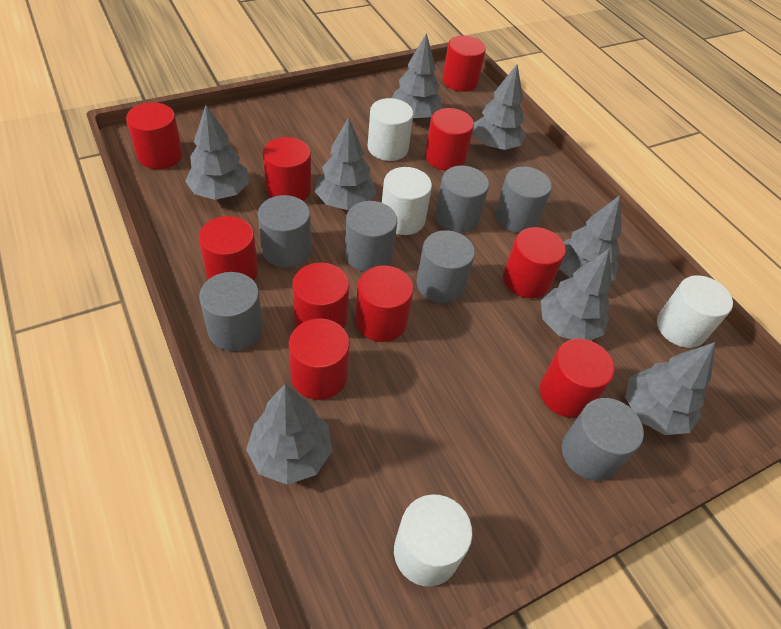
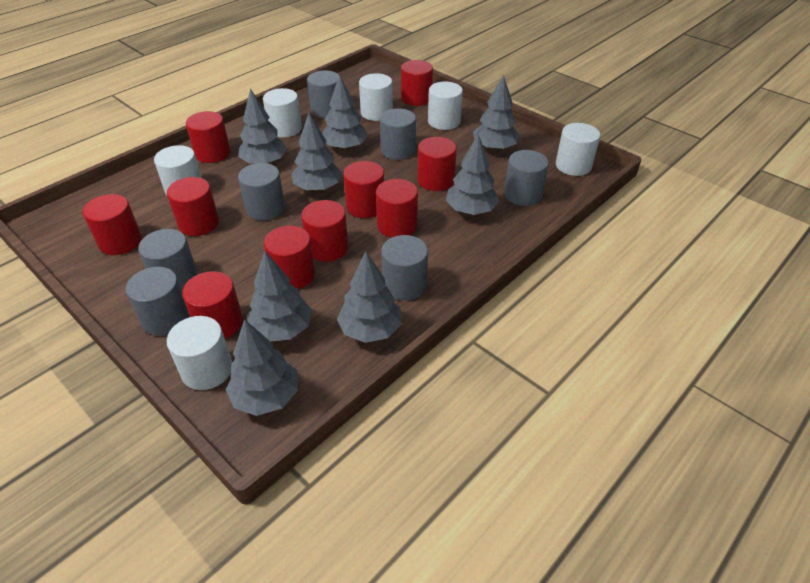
white cylinder: 4 -> 6

